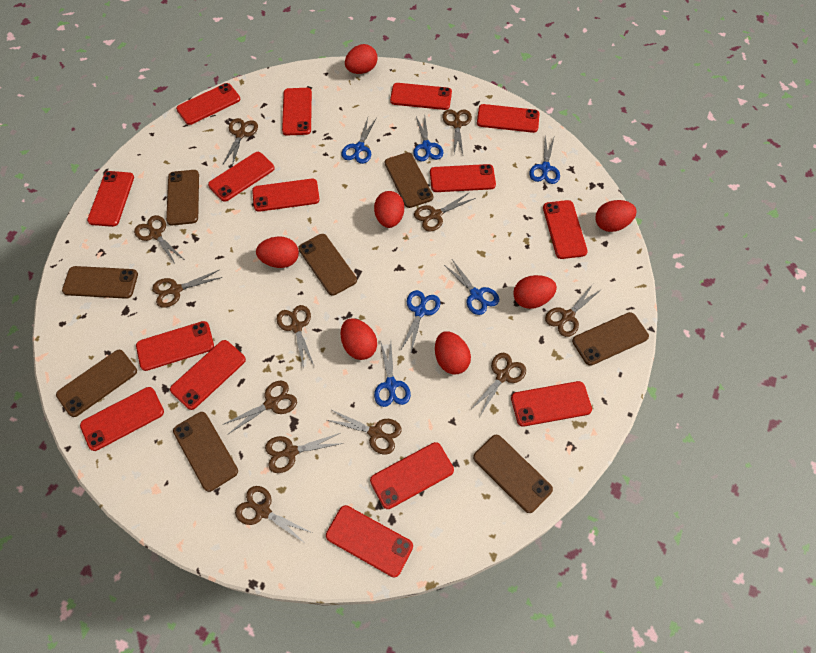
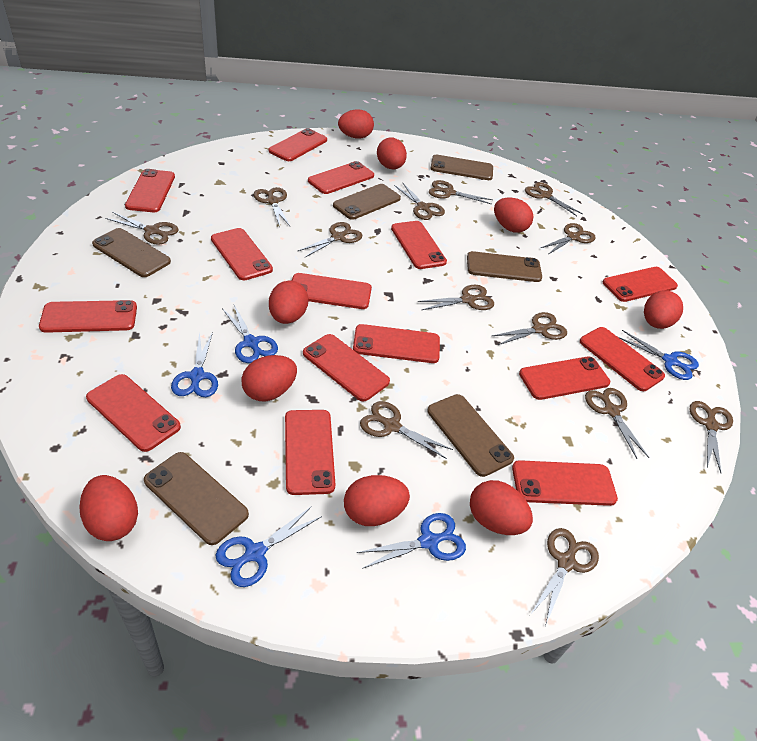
blue scissors: 6 -> 5
brown phone: 8 -> 6
brown scissors: 12 -> 13
red egg: 7 -> 9

